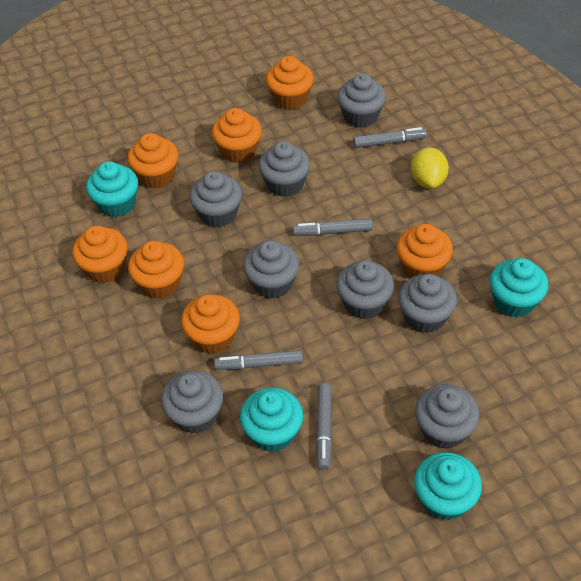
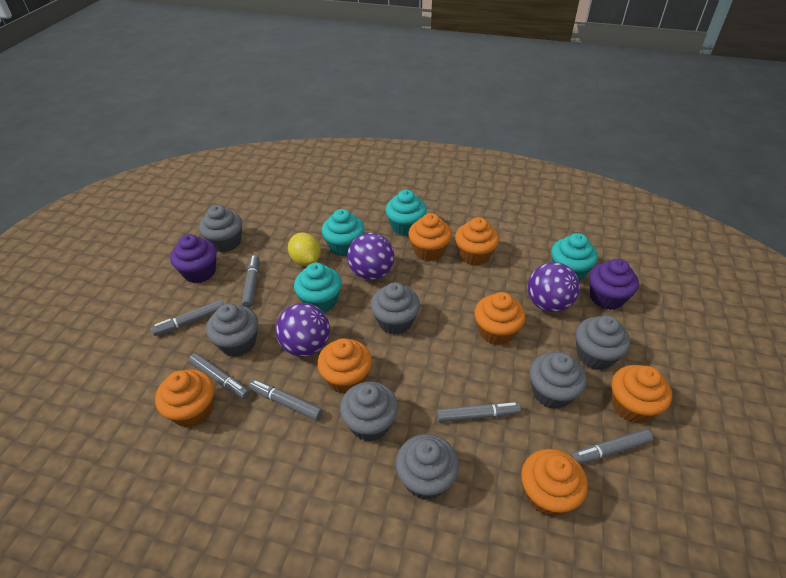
grey cupcake: 8 -> 7
grey marker: 4 -> 6
purple ball: 0 -> 3
purple cupcake: 0 -> 2

